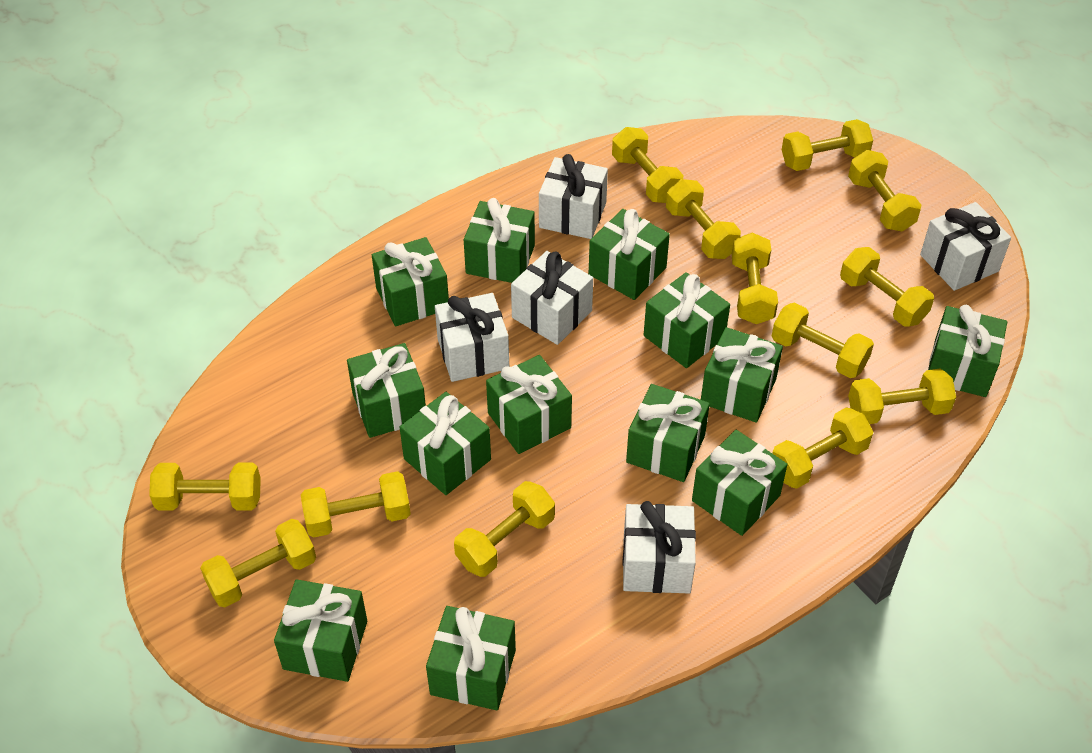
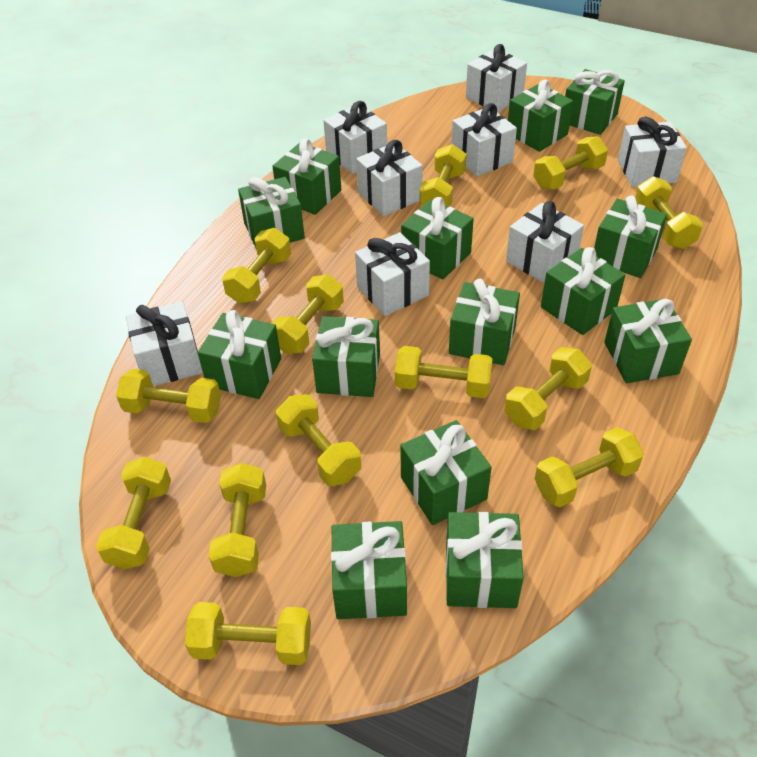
green gift: 13 -> 14
white gift: 5 -> 8

